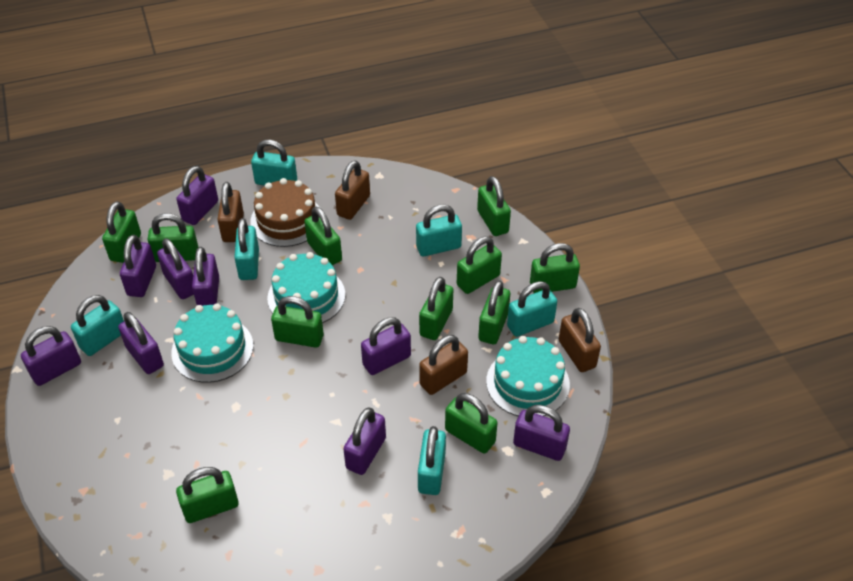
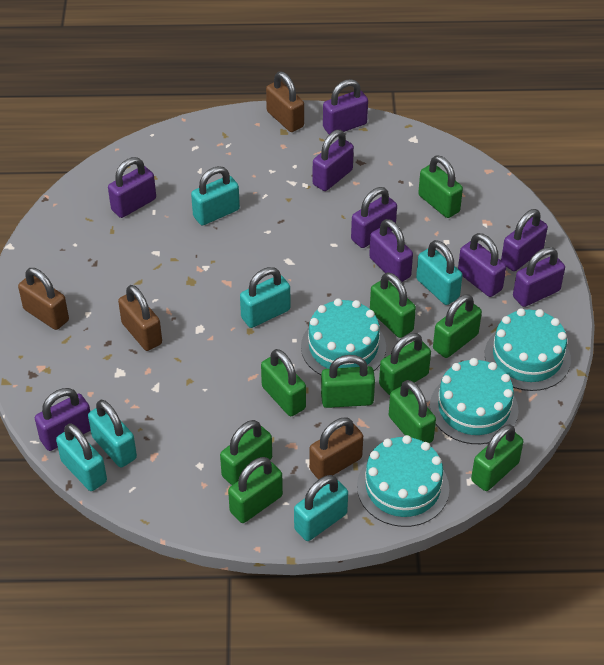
brown cake: 1 -> 0
green padlock: 11 -> 10
turquoise cake: 3 -> 4

